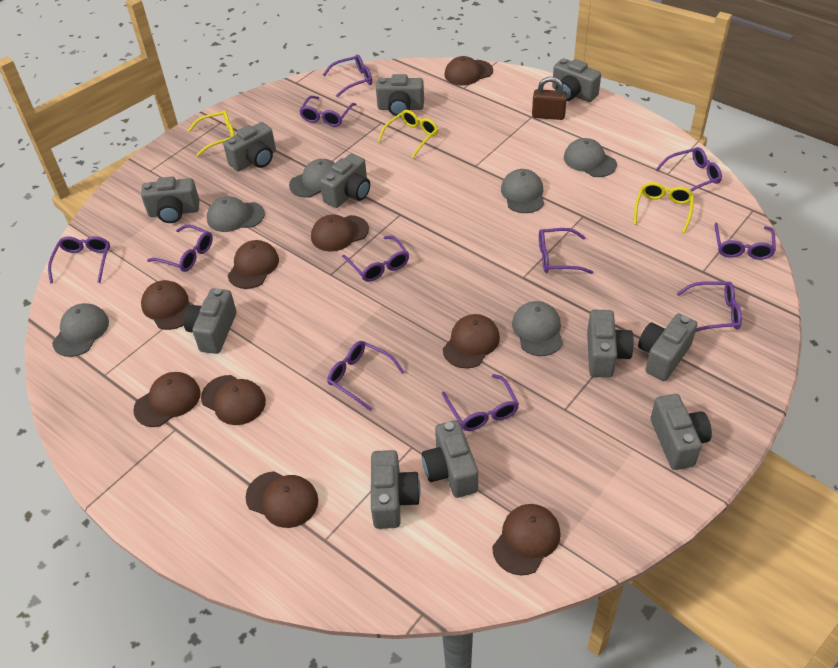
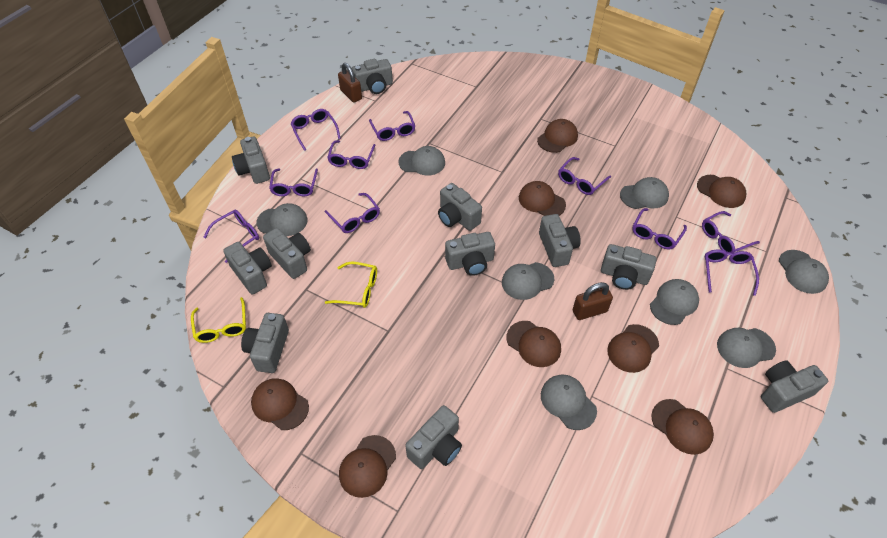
brown cap: 9 -> 8
brown padlock: 1 -> 2
grey cap: 6 -> 8
purple glasses: 11 -> 10
yellow glasses: 3 -> 2

